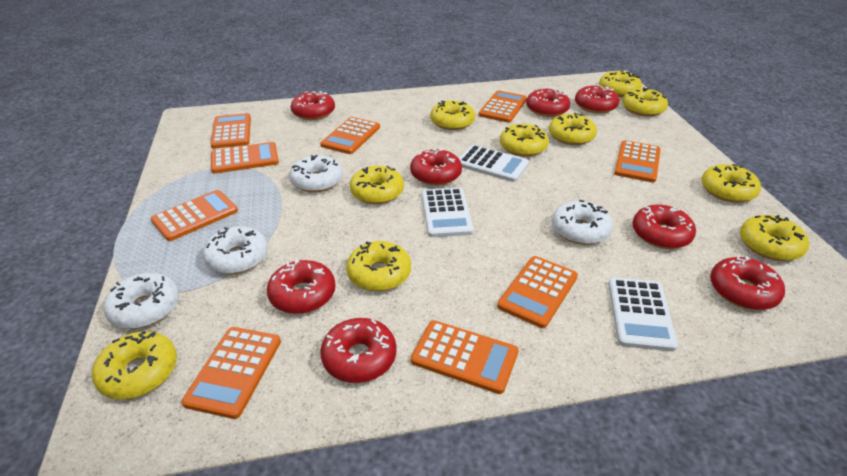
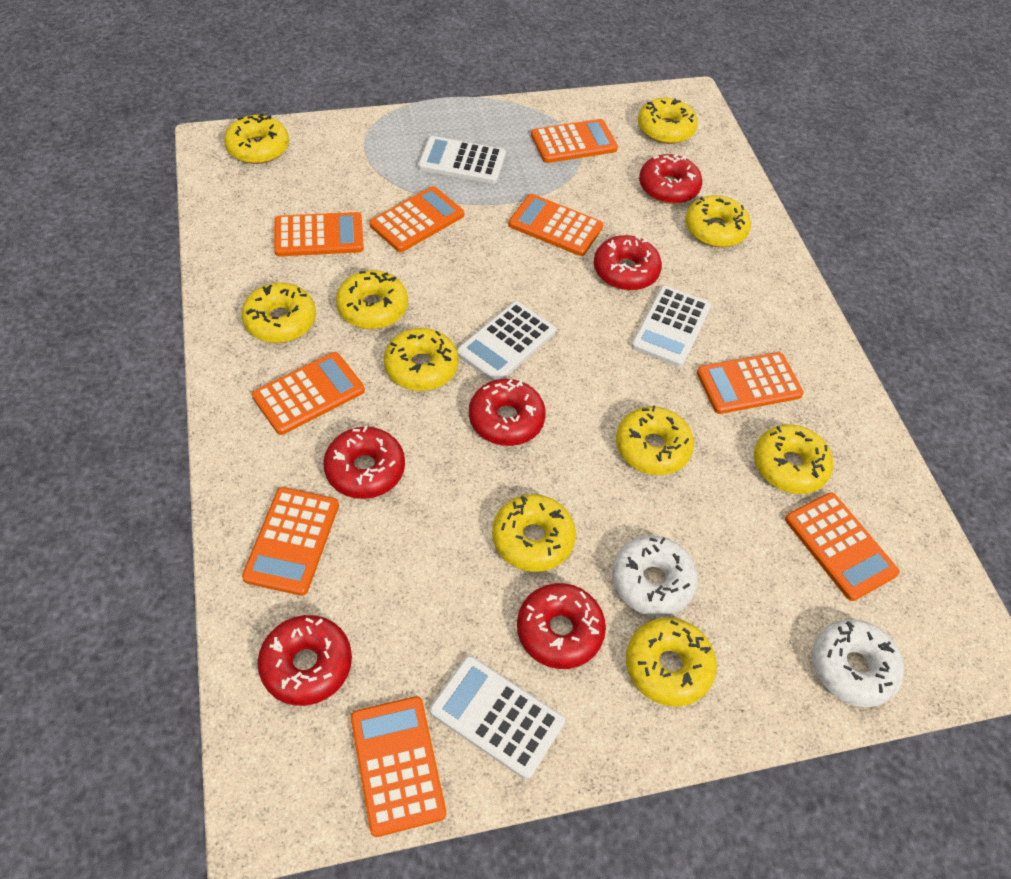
red donut: 8 -> 6
white calculator: 3 -> 4
white donut: 4 -> 2

